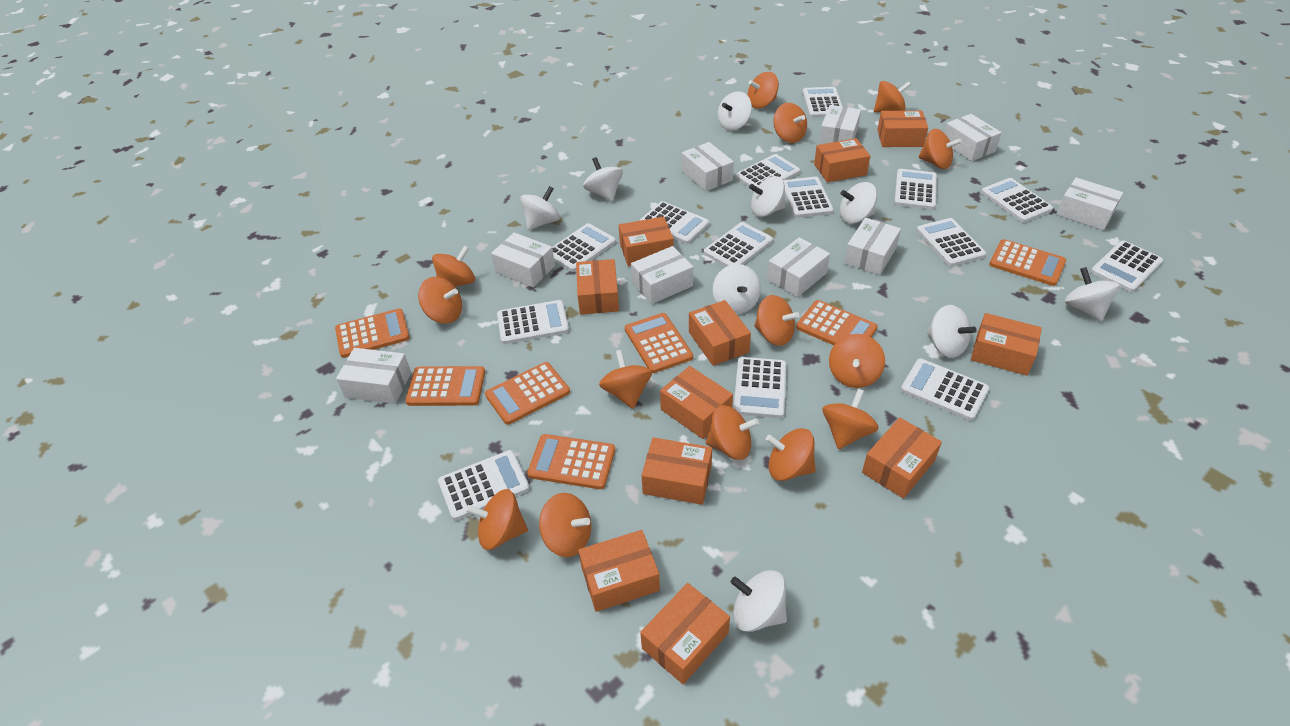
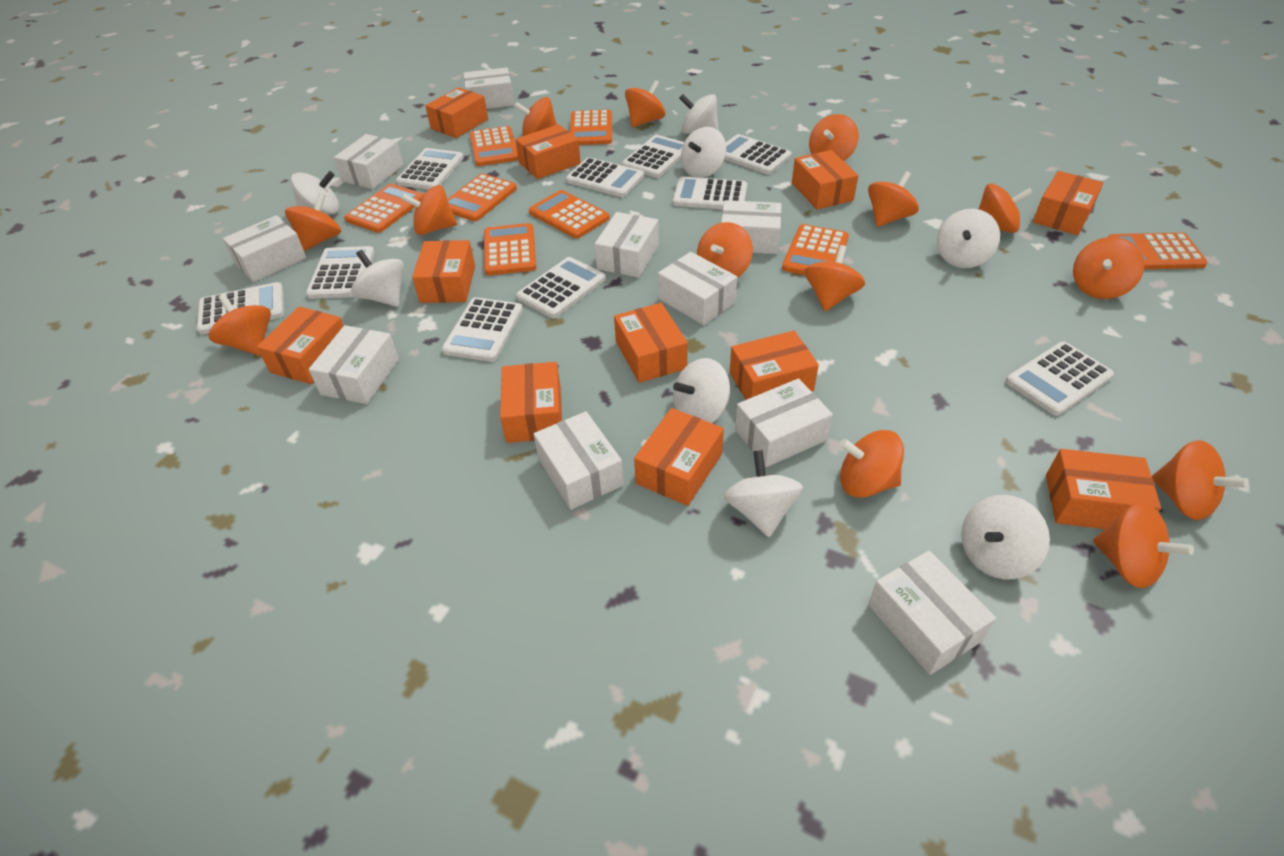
orange calculator: 7 -> 8
white box: 9 -> 10
white calculator: 14 -> 10
white spinning top: 9 -> 8

